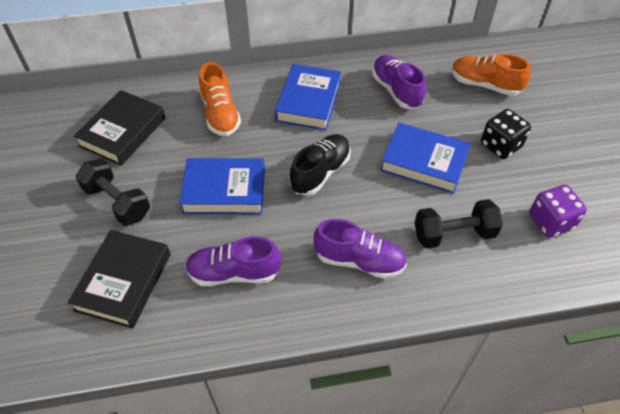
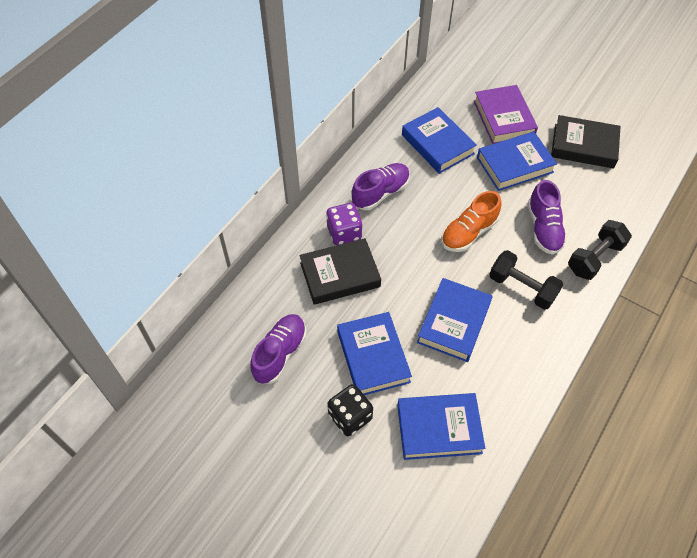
black shoe: 1 -> 0
blue book: 3 -> 5
orange shoe: 2 -> 1
purple book: 0 -> 1

